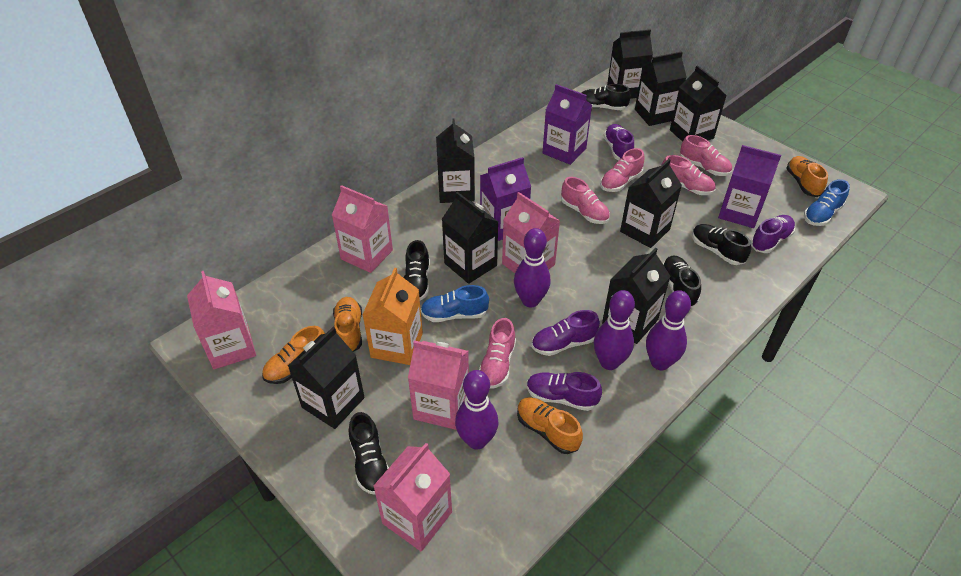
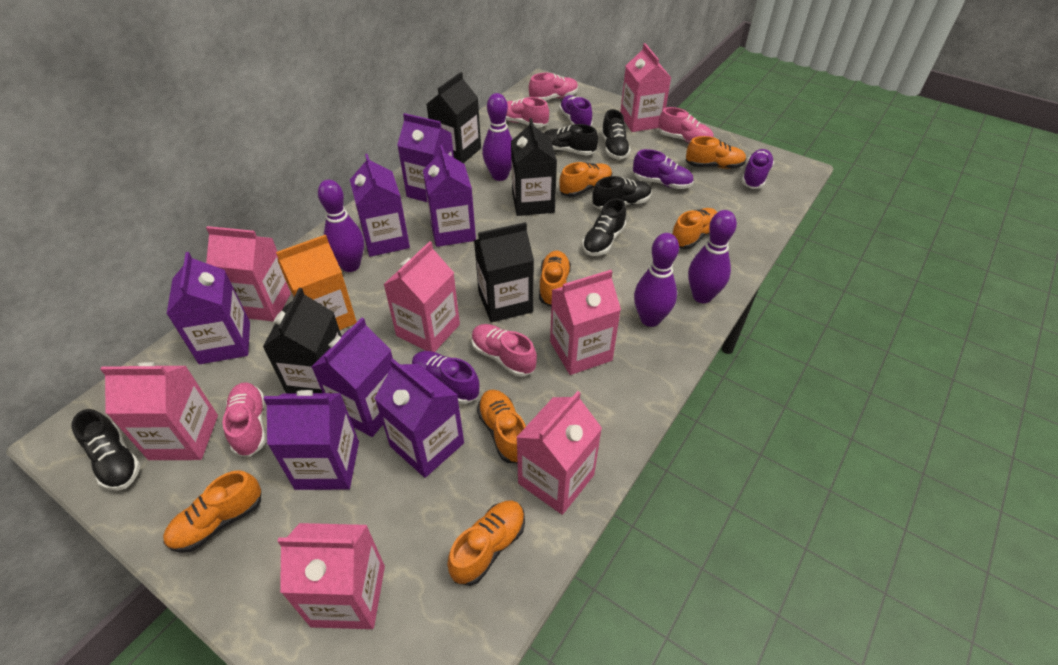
black carton: 8 -> 4
blue shoe: 2 -> 0
orange shoe: 4 -> 7
pink carton: 5 -> 7
purple carton: 3 -> 7

